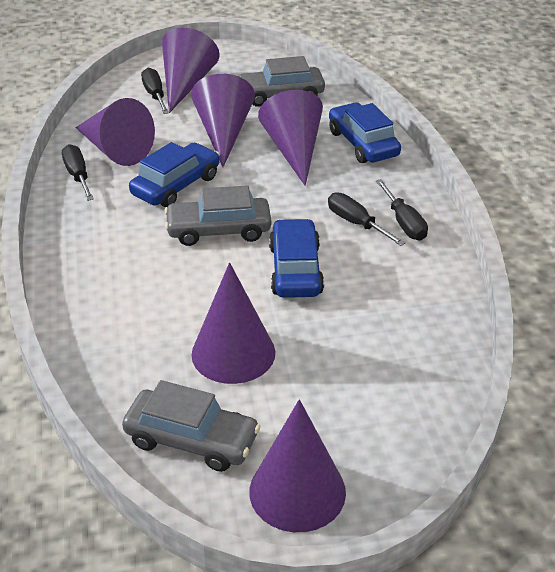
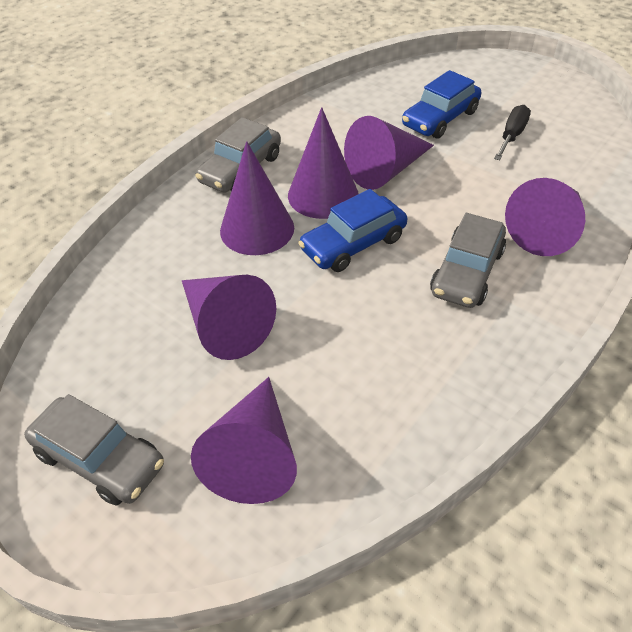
black screwdriver: 4 -> 1
blue car: 3 -> 2

